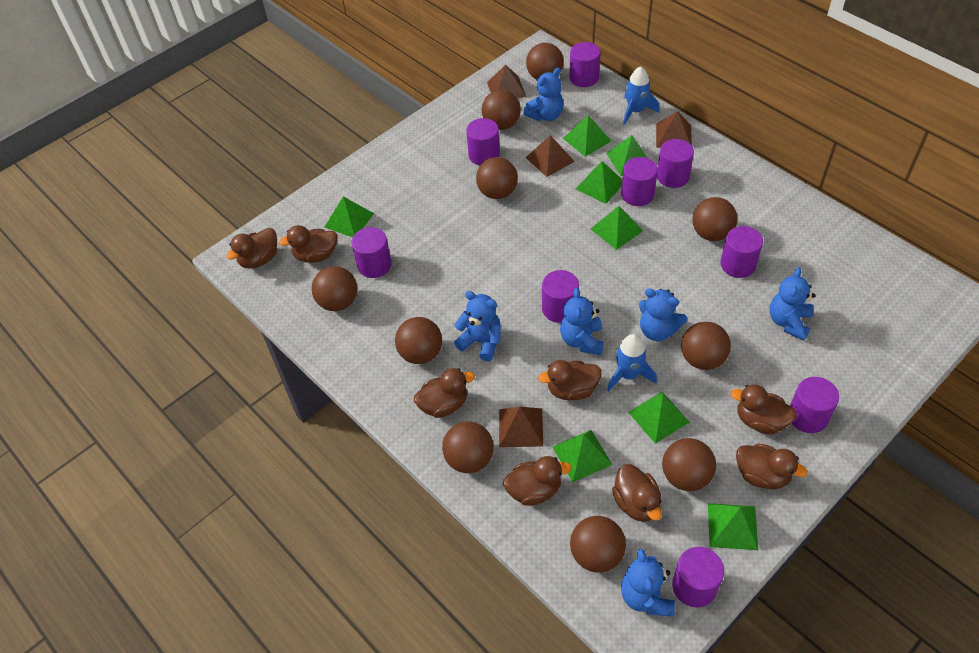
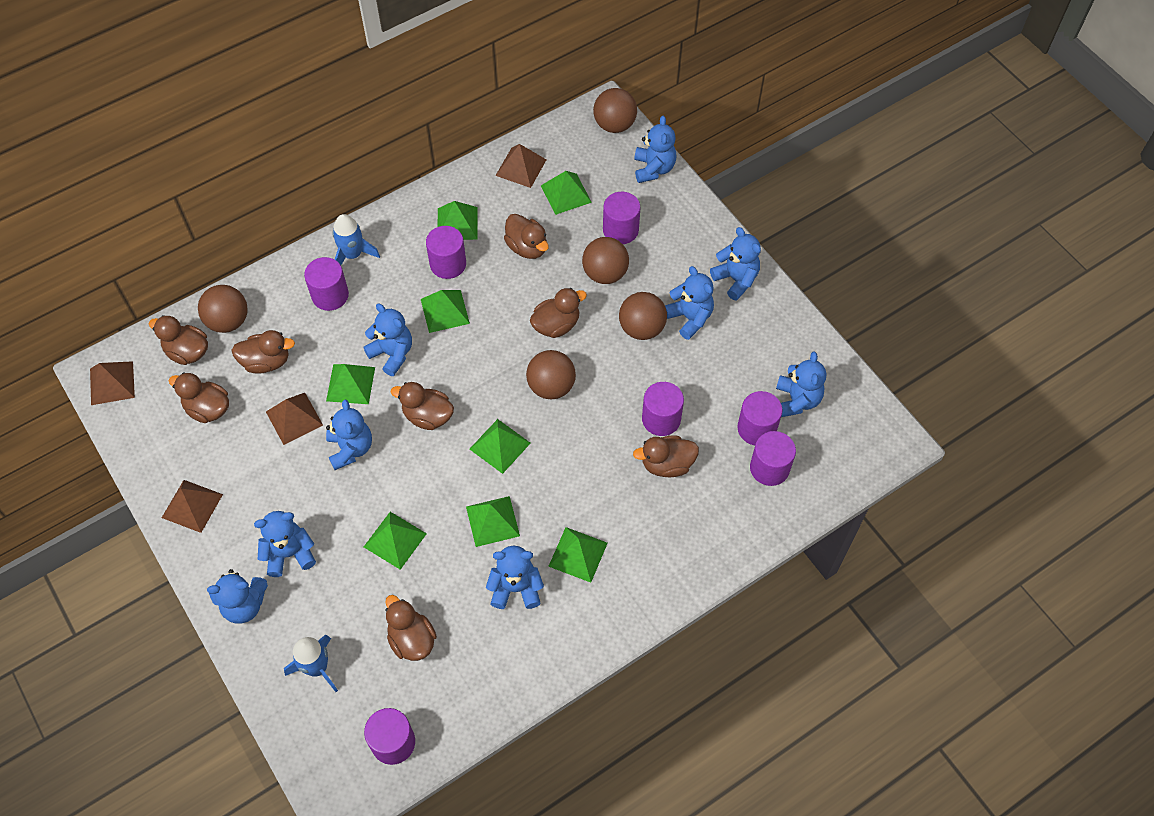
blue teddy bear: 6 -> 9
brown ball: 10 -> 5
purple cylinder: 9 -> 7

